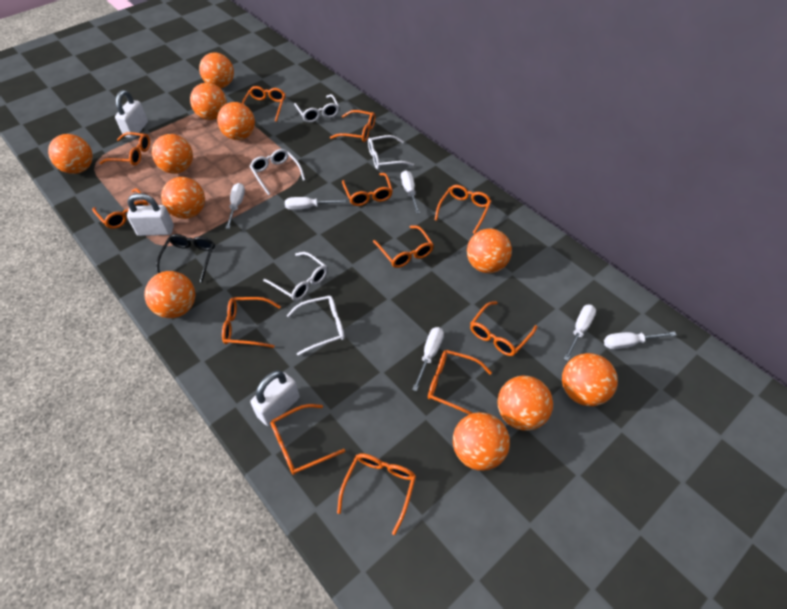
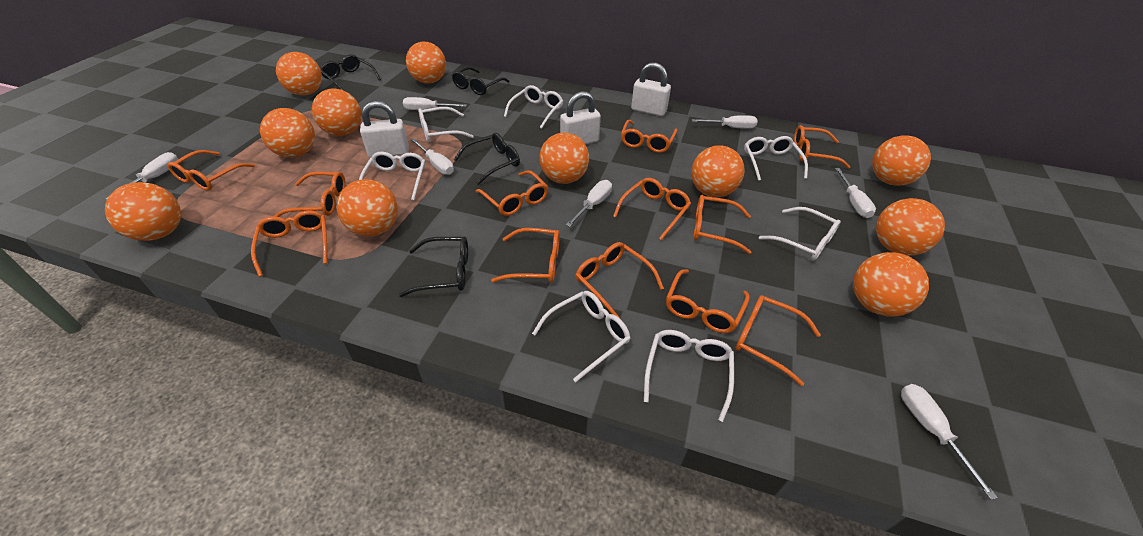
black glasses: 1 -> 4
white glasses: 5 -> 7
white screwdriver: 6 -> 7

